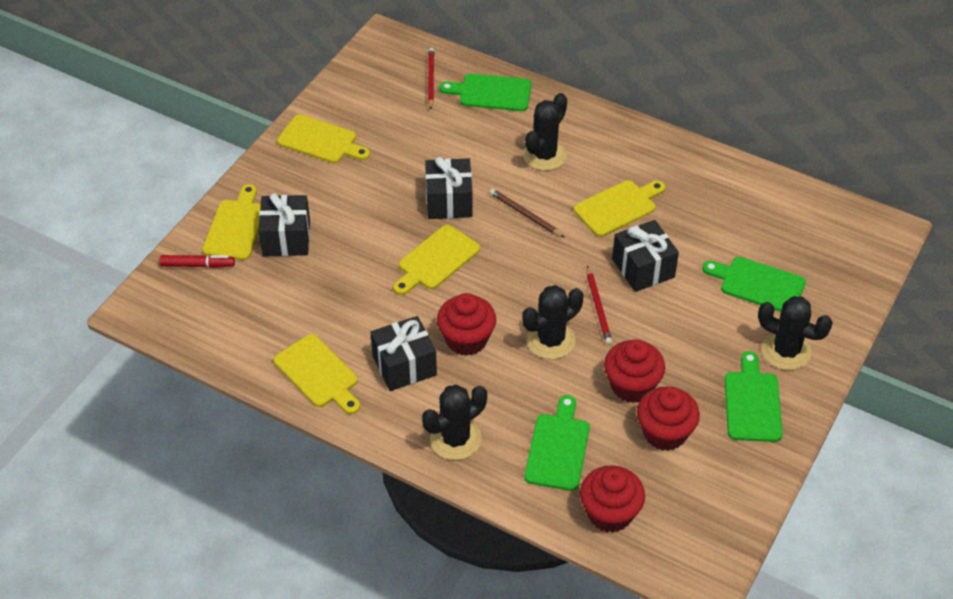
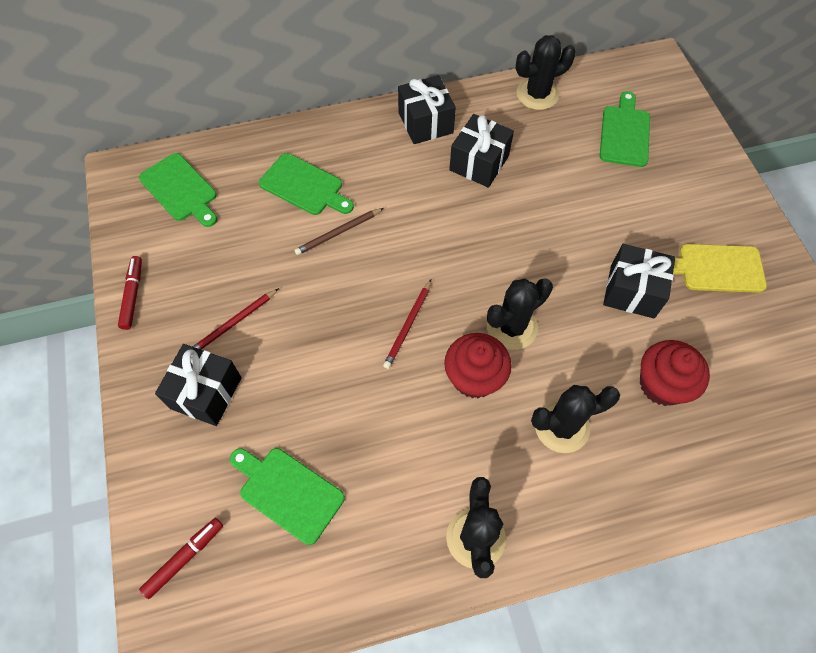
red cupcake: 4 -> 2
red marker: 1 -> 2
yellow cutting board: 5 -> 1

